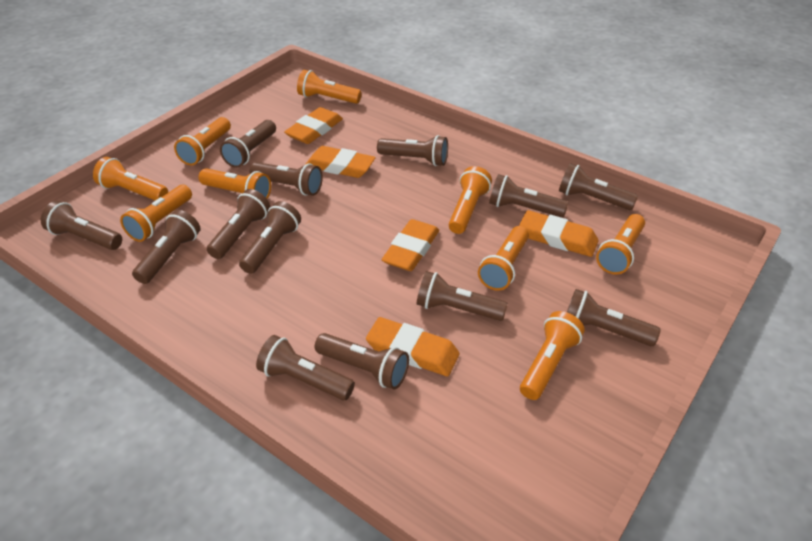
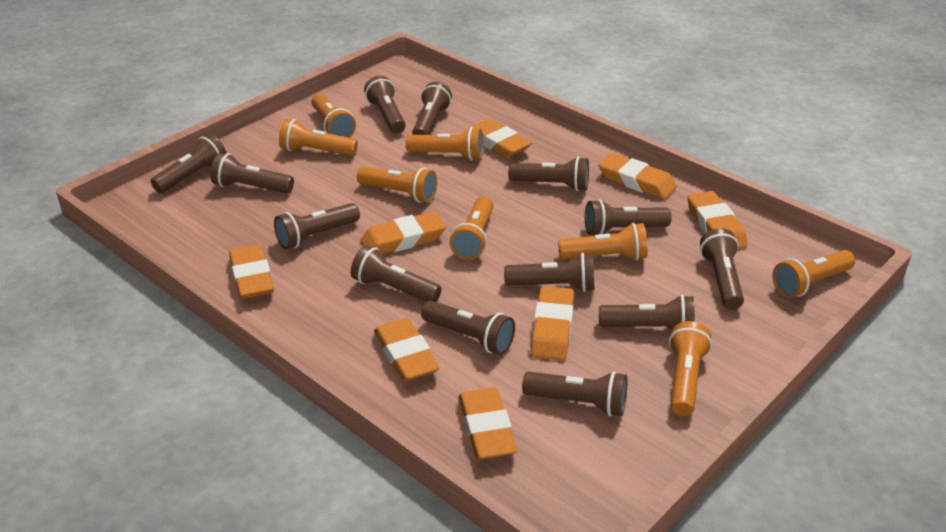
orange eraser: 5 -> 8
orange flashlight: 9 -> 8

